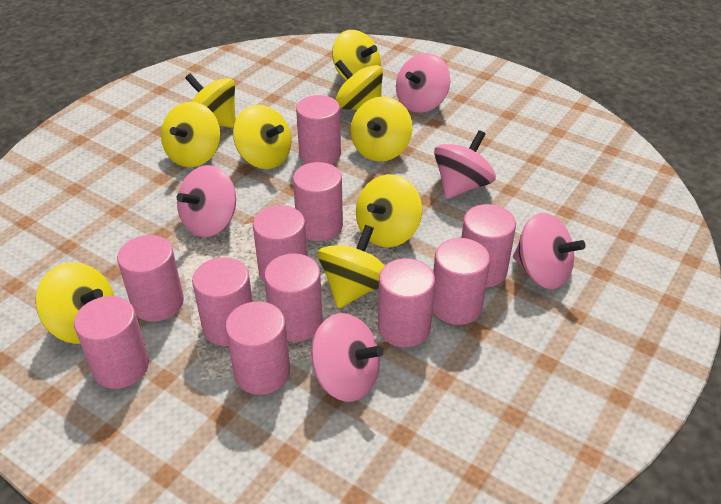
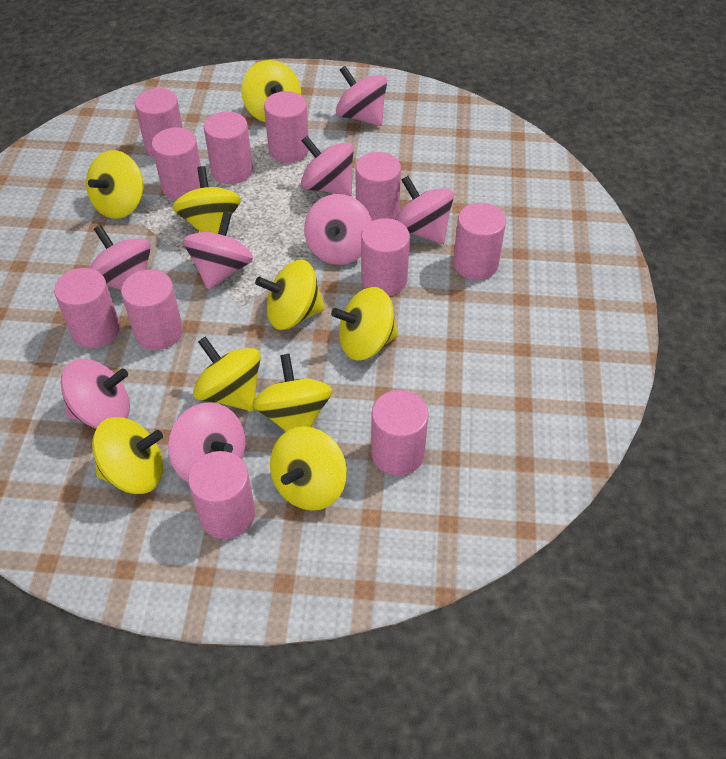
pink spinning top: 5 -> 8

